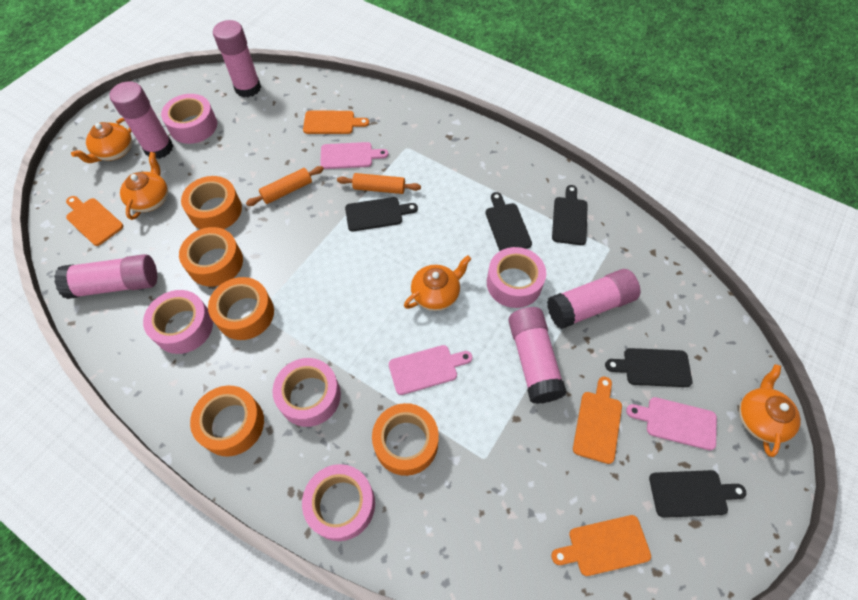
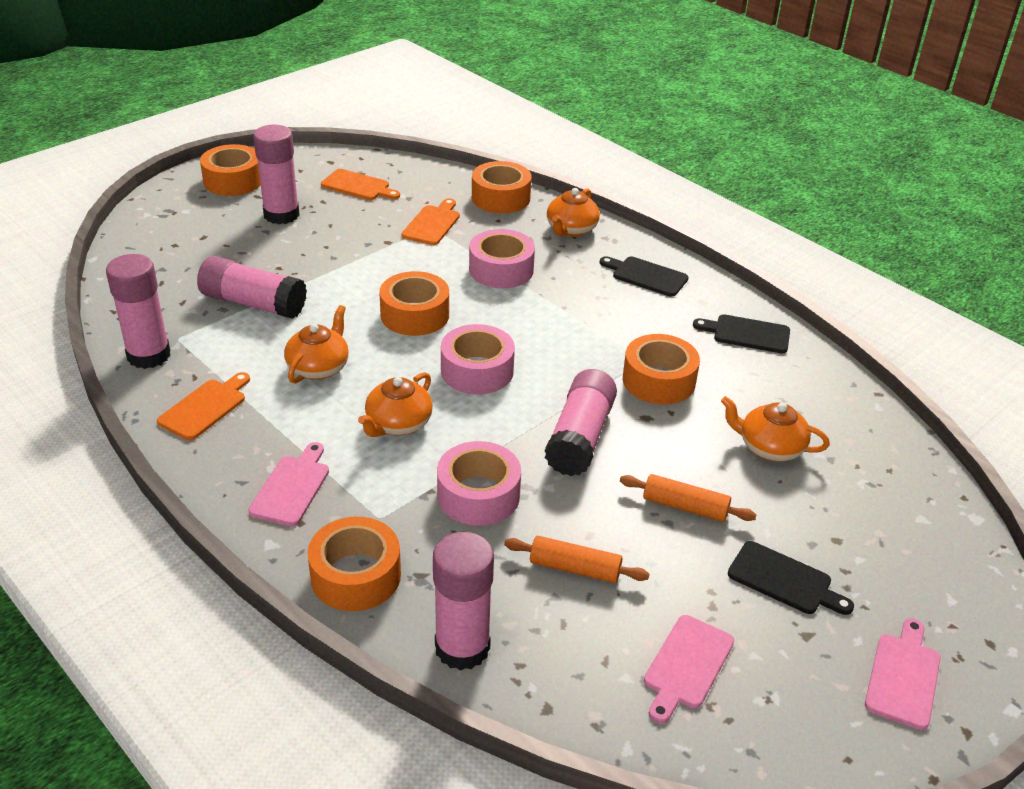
black cutting board: 5 -> 3
orange cutting board: 4 -> 3
pink tape: 5 -> 3

